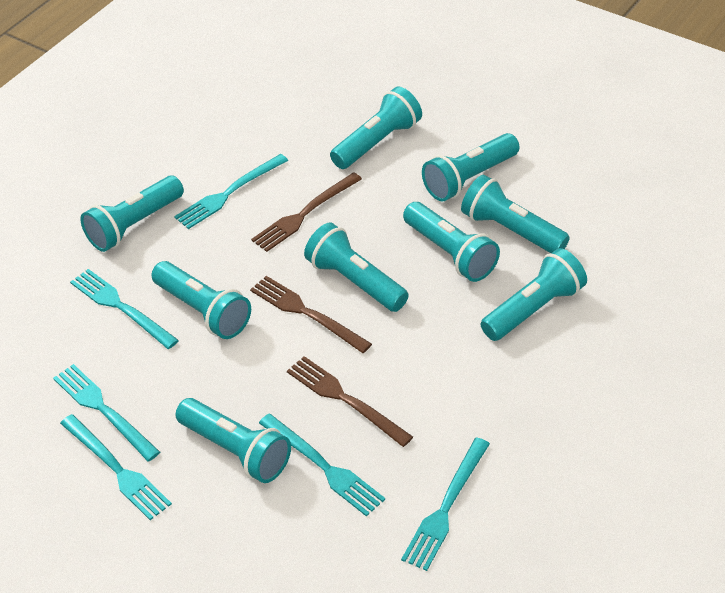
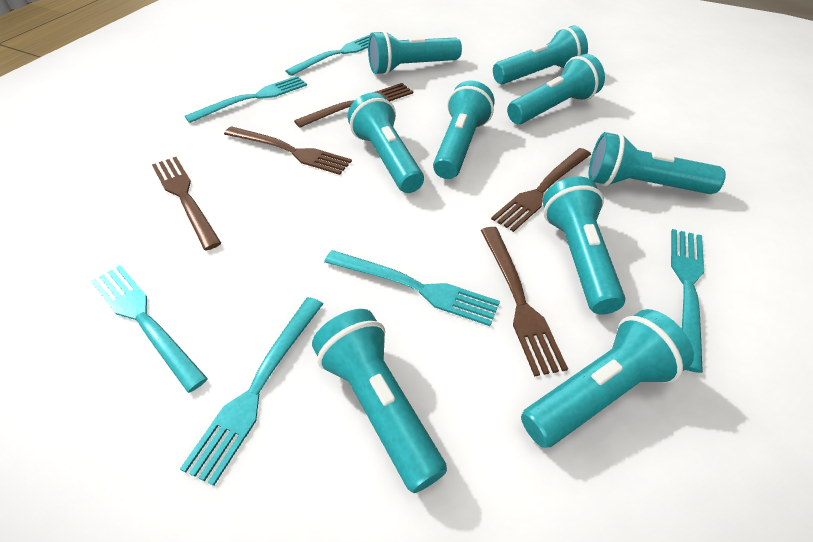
brown fork: 3 -> 5

